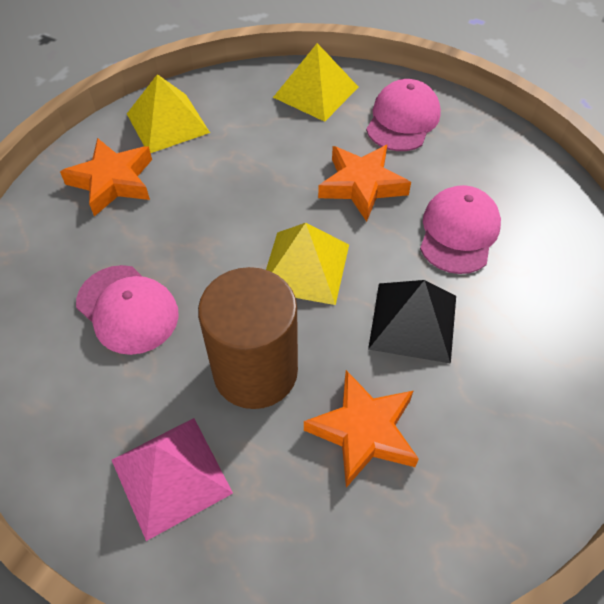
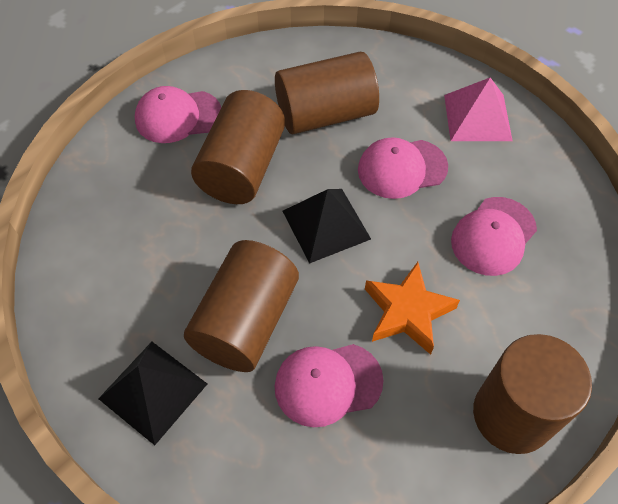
black pyramid: 1 -> 2
brown cylinder: 1 -> 4
orange star: 3 -> 1
pink cap: 3 -> 4
yellow pyramid: 3 -> 0

